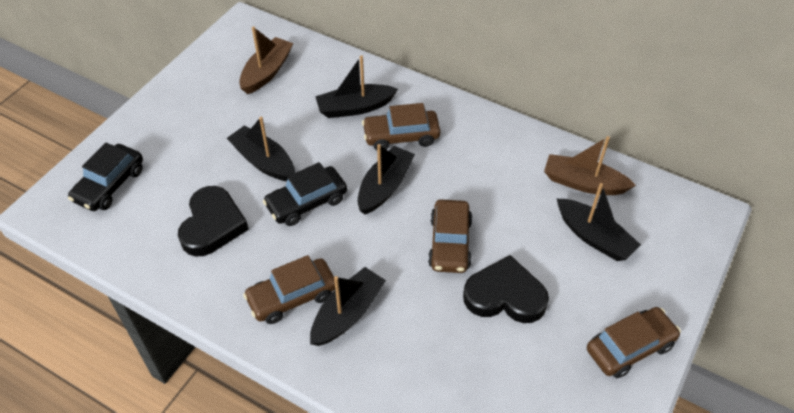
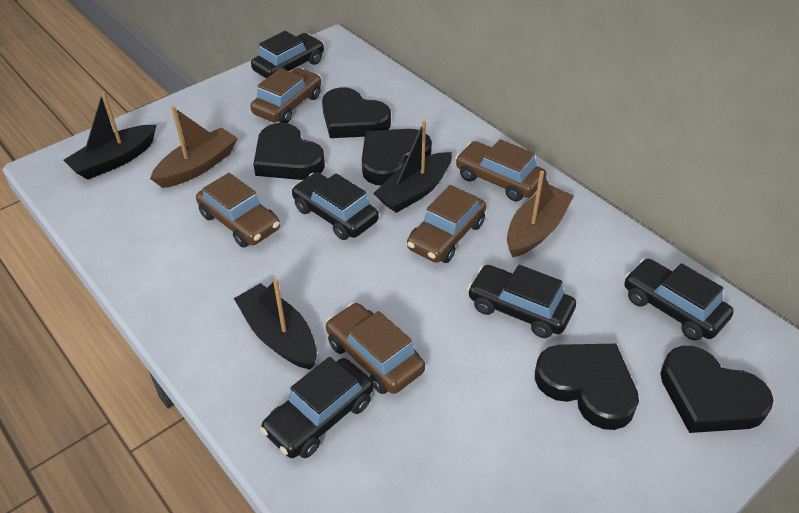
black boat: 5 -> 3
black car: 2 -> 5
black heart: 2 -> 5
brown car: 4 -> 5

